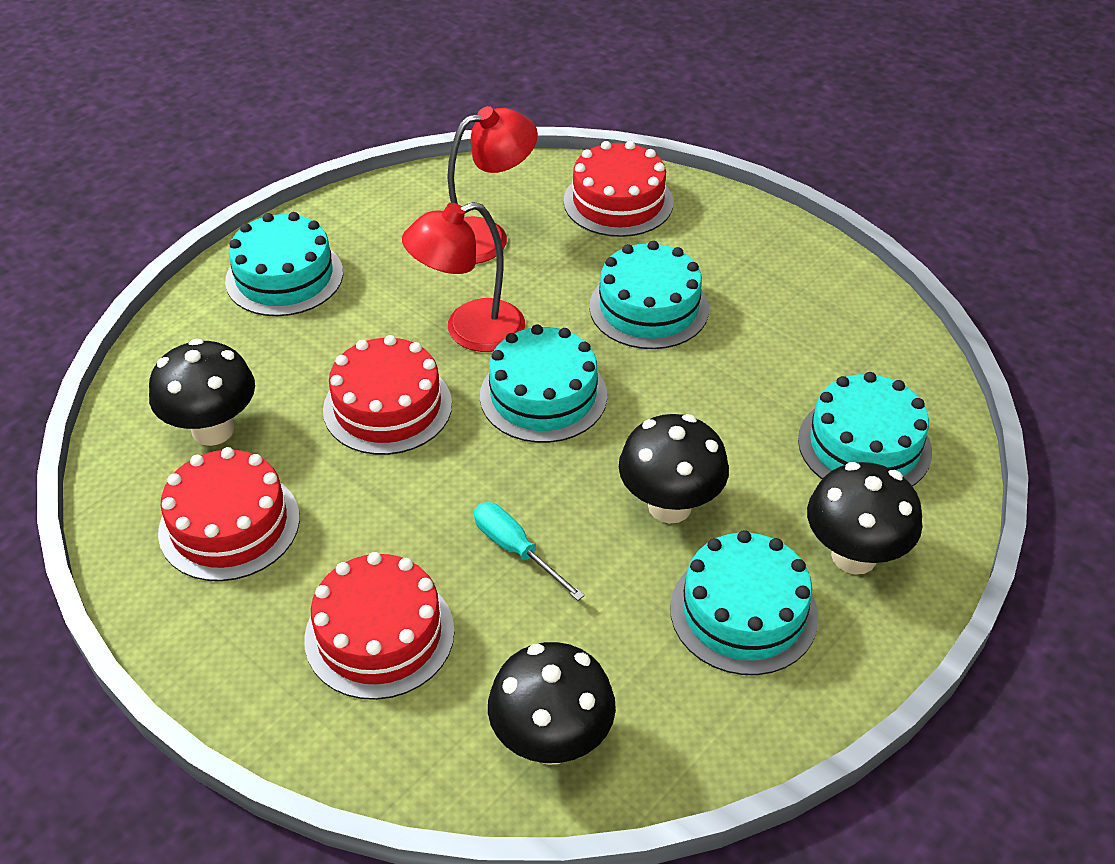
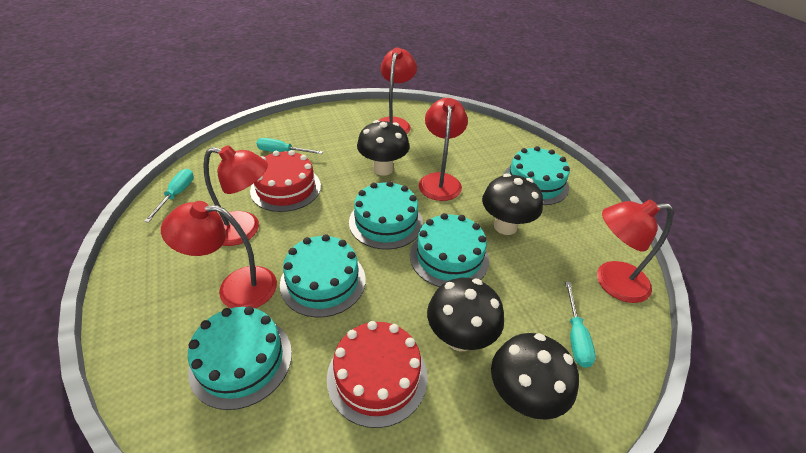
red cake: 4 -> 2
red lamp: 2 -> 5
turquoise screwdriver: 1 -> 3

